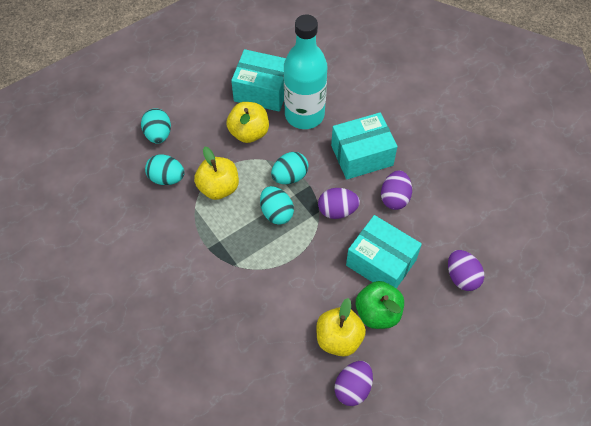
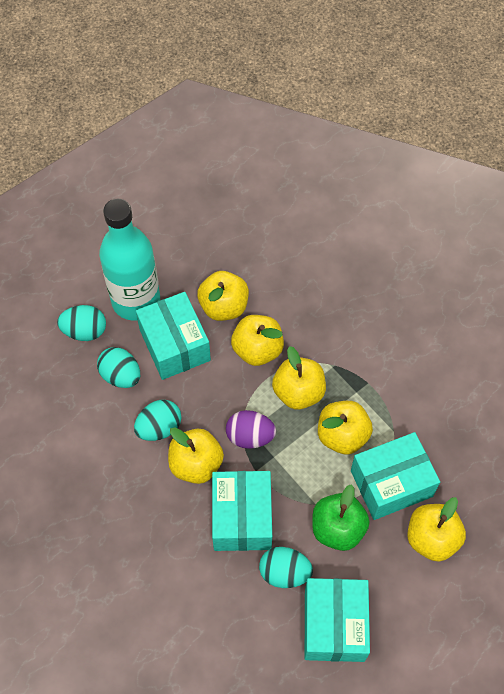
purple egg: 4 -> 1
turquoise box: 3 -> 4
yellow apple: 3 -> 6

